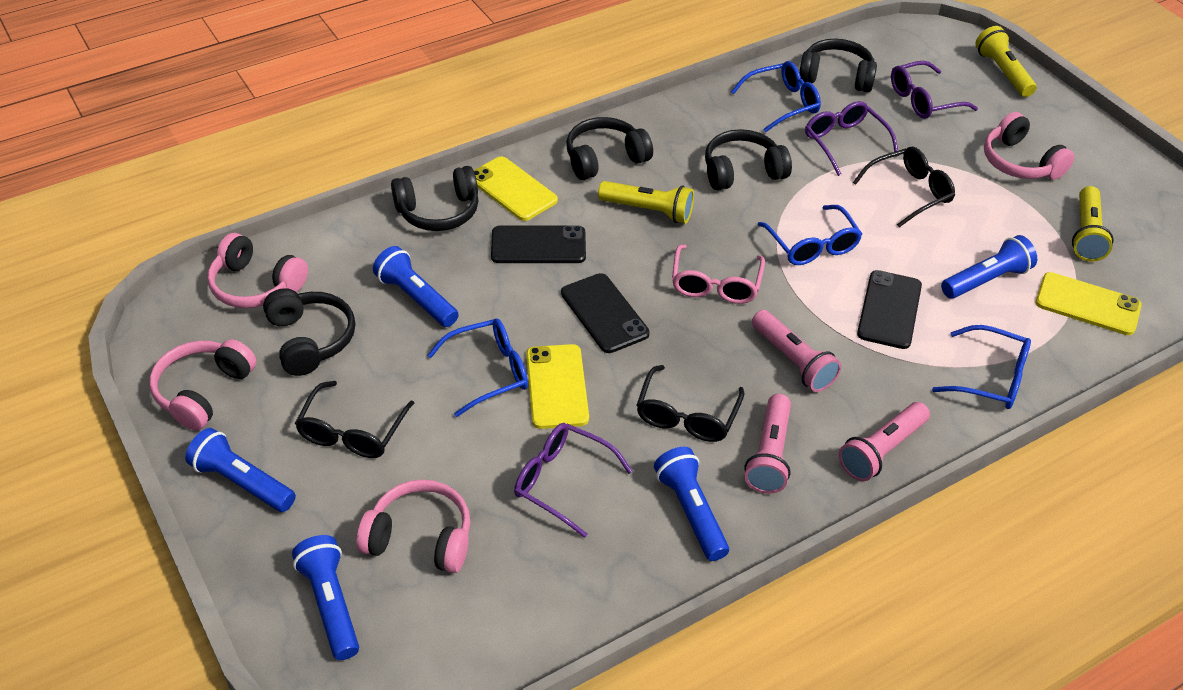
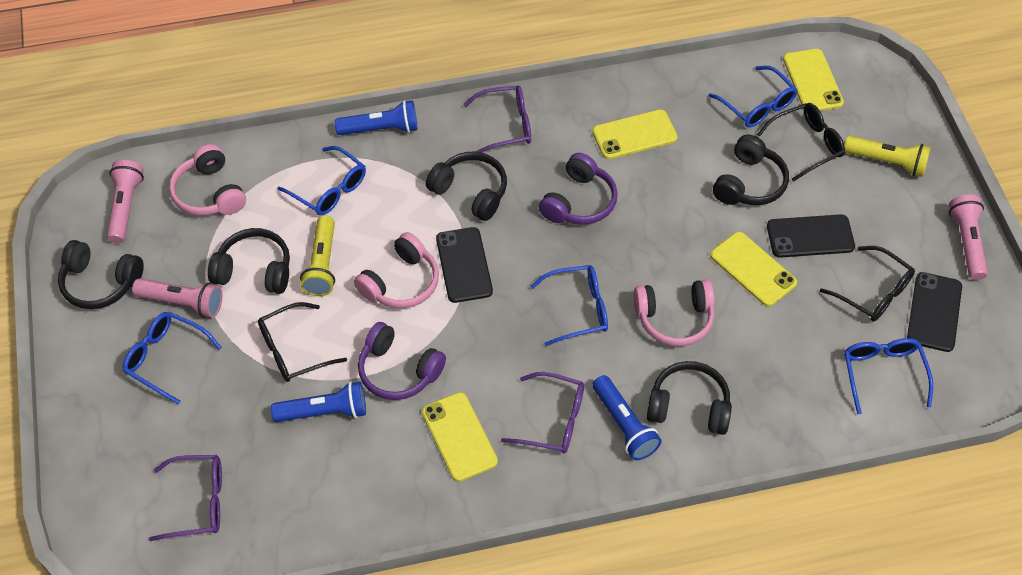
blue flashlight: 5 -> 3
blue glasses: 4 -> 5
pink glasses: 1 -> 0
pink headphones: 4 -> 3
purple headphones: 0 -> 2
yellow flashlight: 3 -> 2
yellow phone: 3 -> 4

